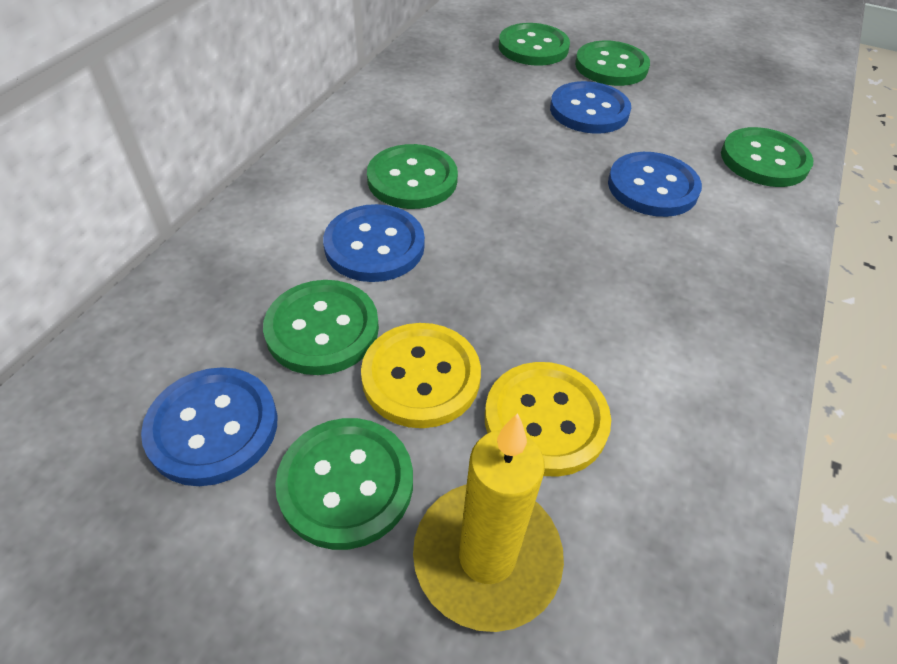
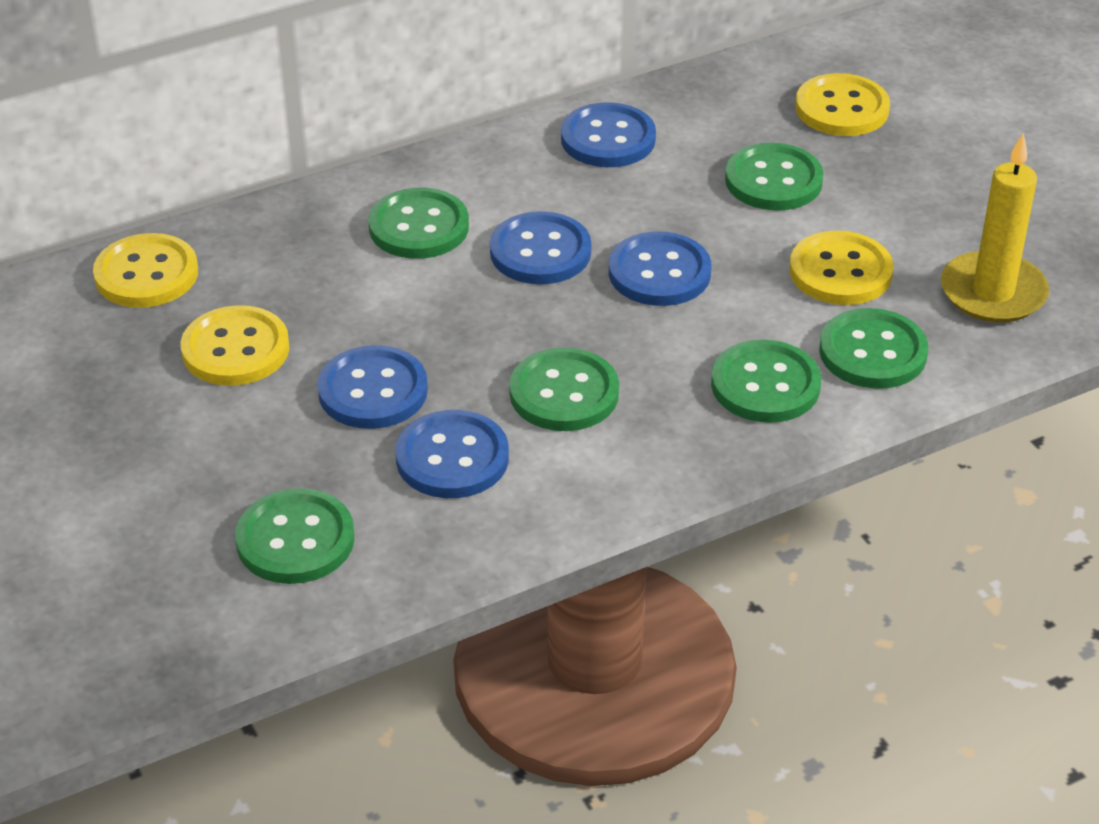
blue button: 4 -> 5
yellow button: 2 -> 4

